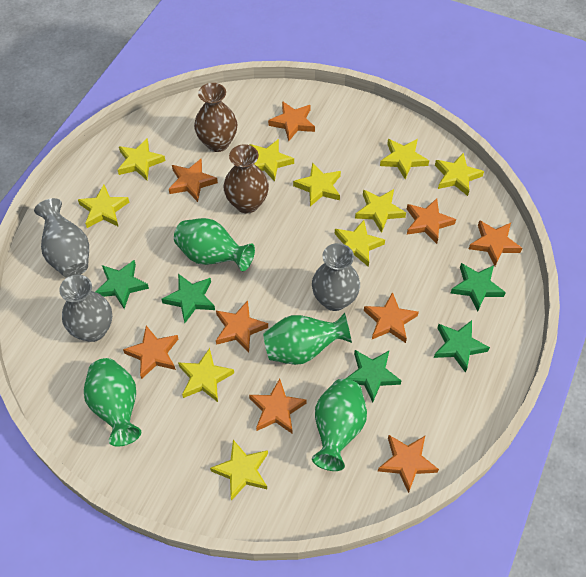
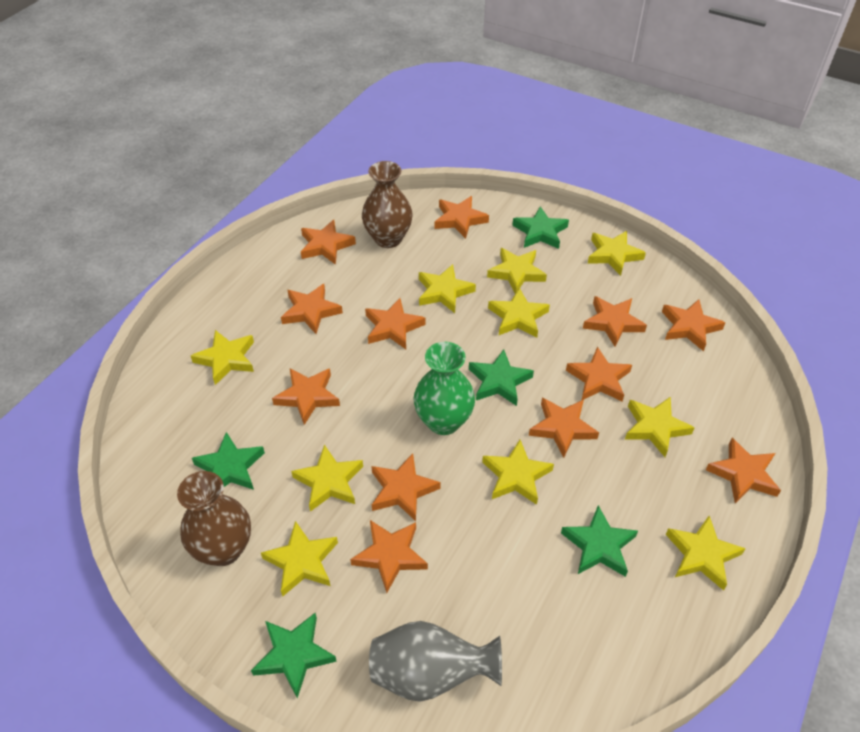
green vase: 4 -> 1
grey vase: 3 -> 1
orange star: 9 -> 12

